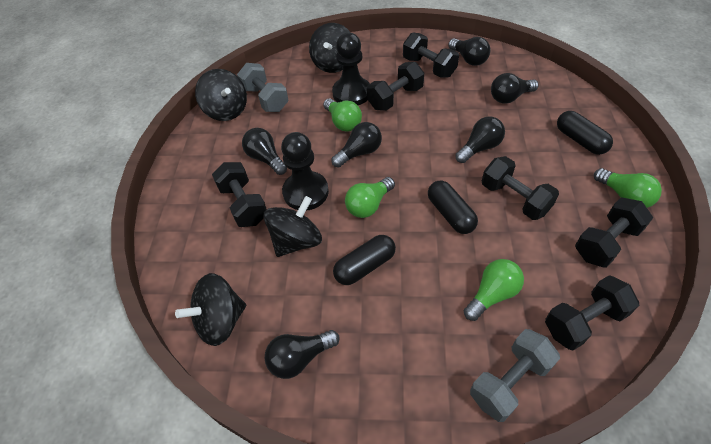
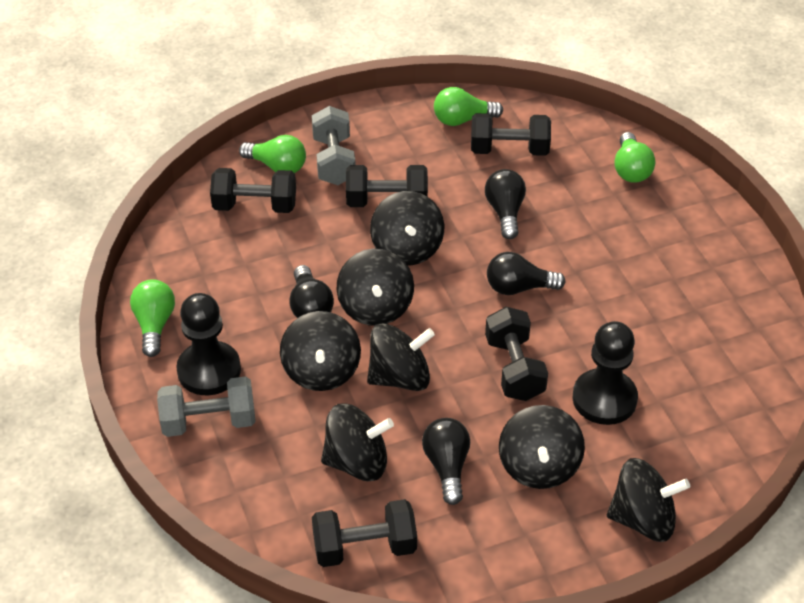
black capsule: 3 -> 0
black dumbbell: 6 -> 5
black light bulb: 6 -> 4
black spinning top: 4 -> 7

